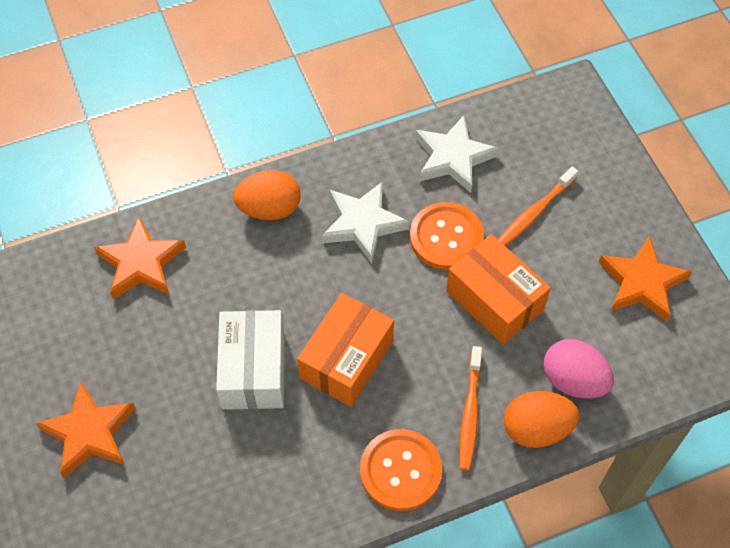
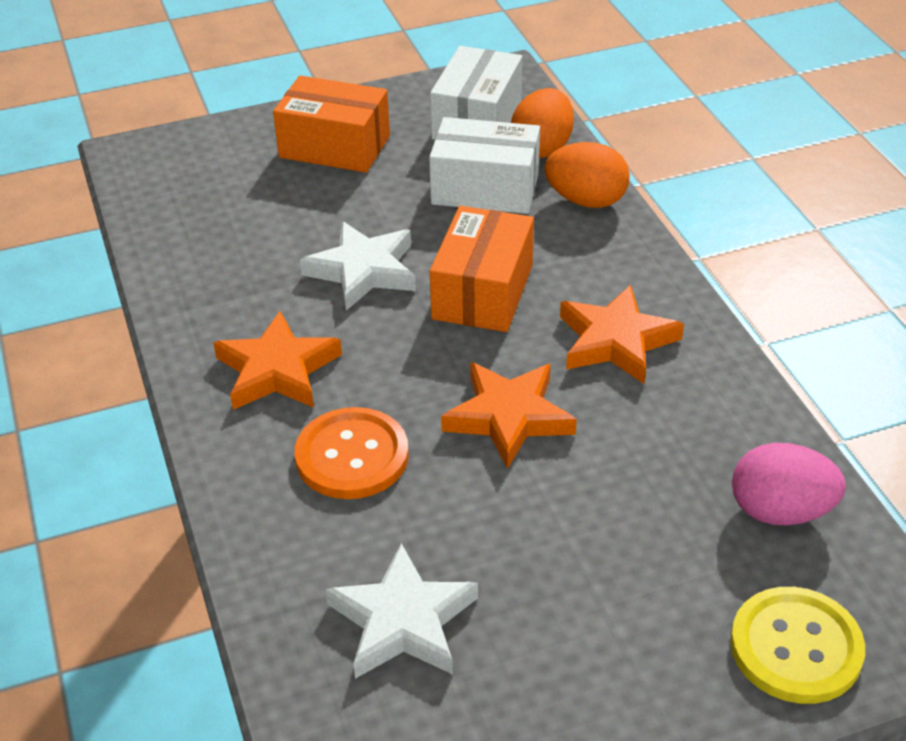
orange button: 2 -> 1
orange toothbrush: 2 -> 0
white box: 1 -> 2
yellow button: 0 -> 1

